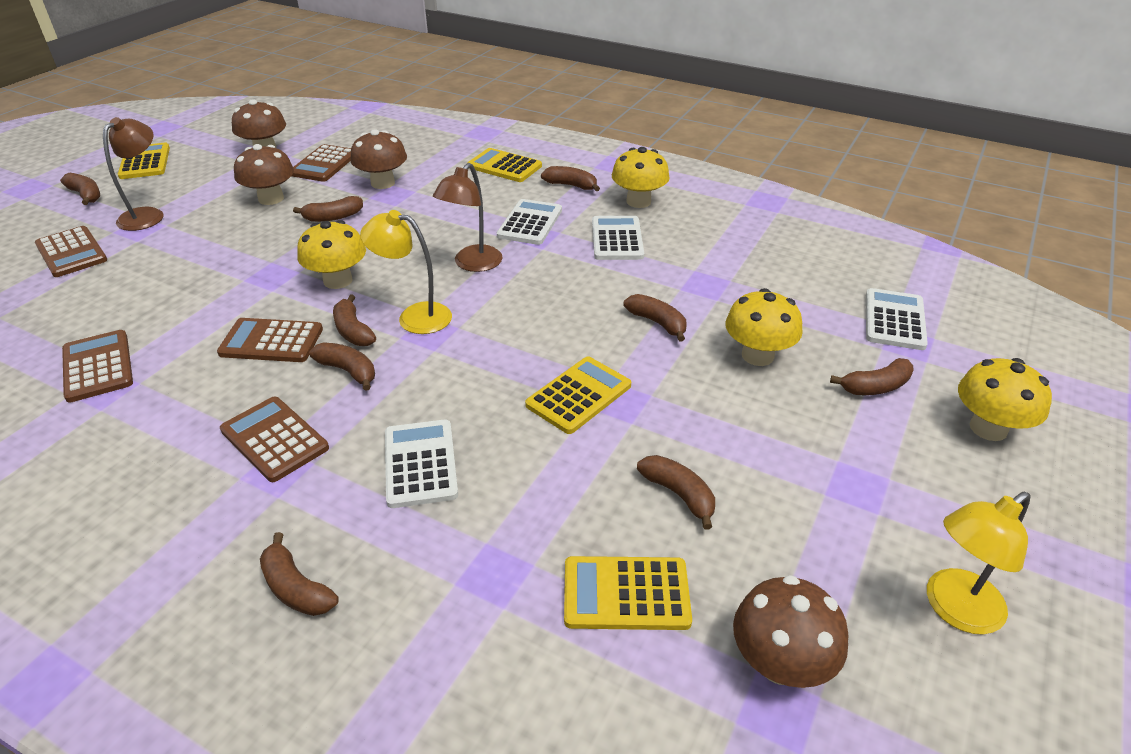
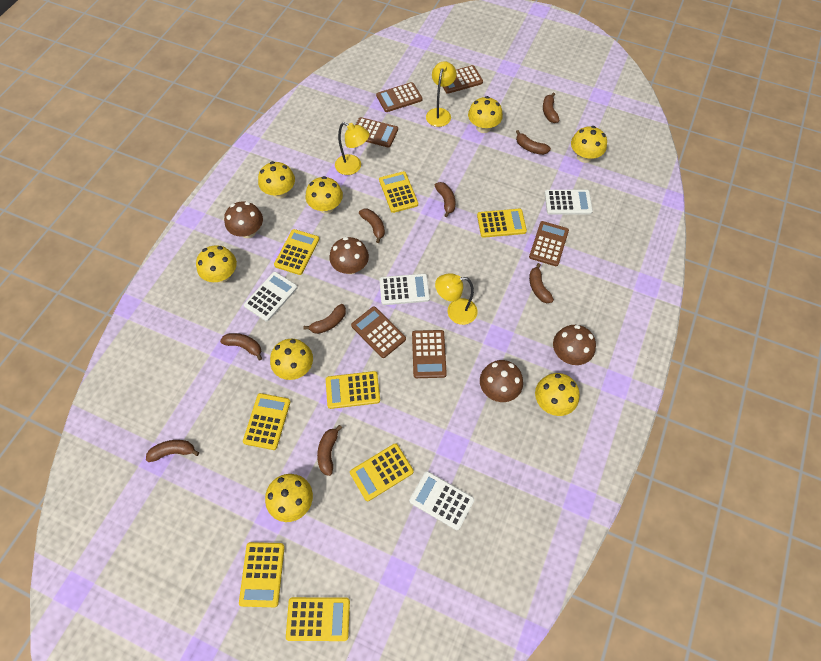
brown calculator: 5 -> 6
brown lamp: 2 -> 0
yellow calculator: 4 -> 8
yellow lamp: 2 -> 3
yellow mushroom: 4 -> 8

